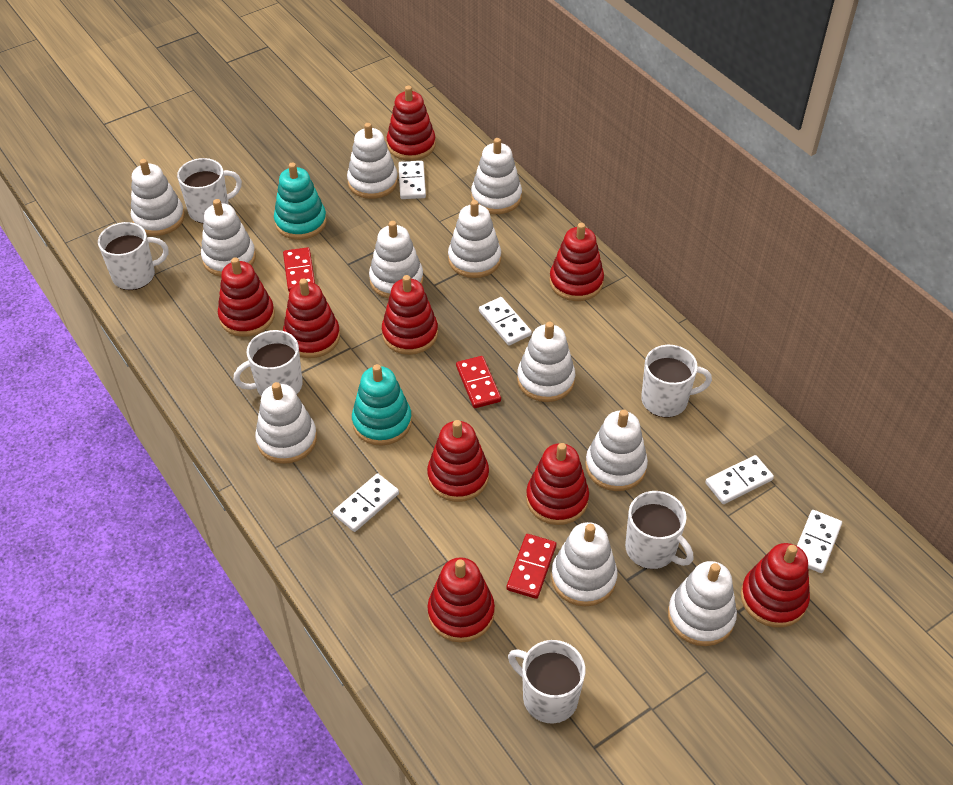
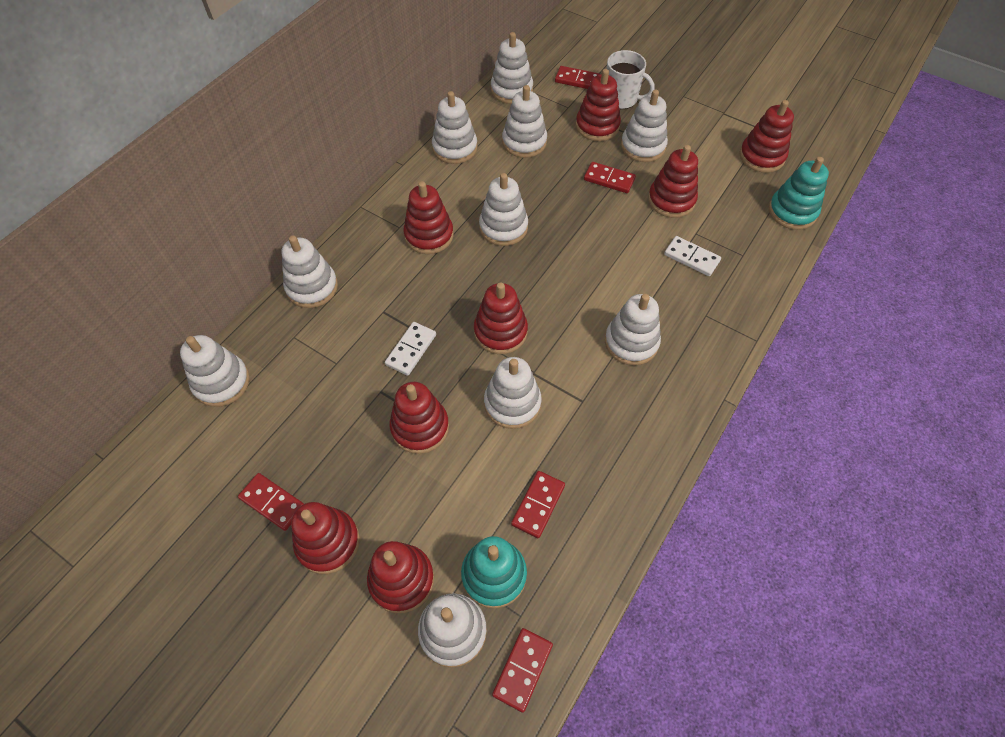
red domino: 3 -> 5
red stacking toy: 9 -> 8
white domino: 5 -> 2
white mug: 6 -> 1
white stacking toy: 11 -> 10

